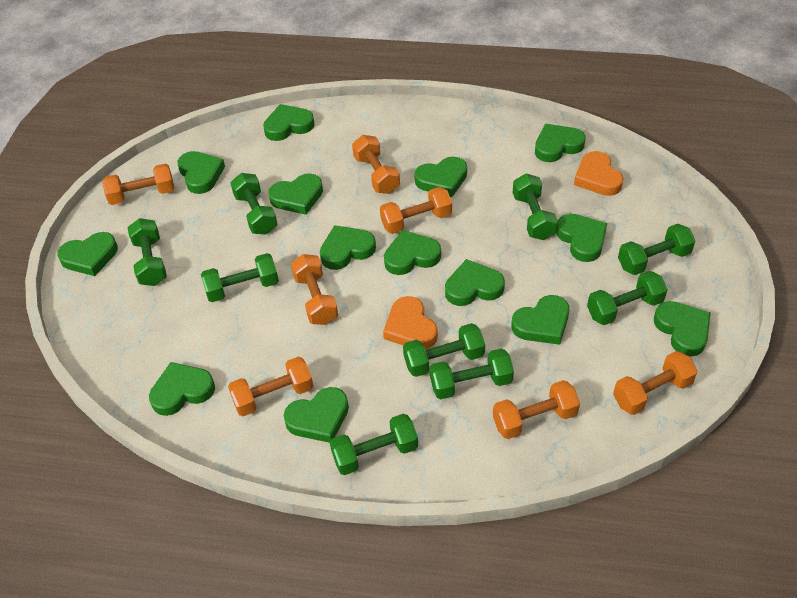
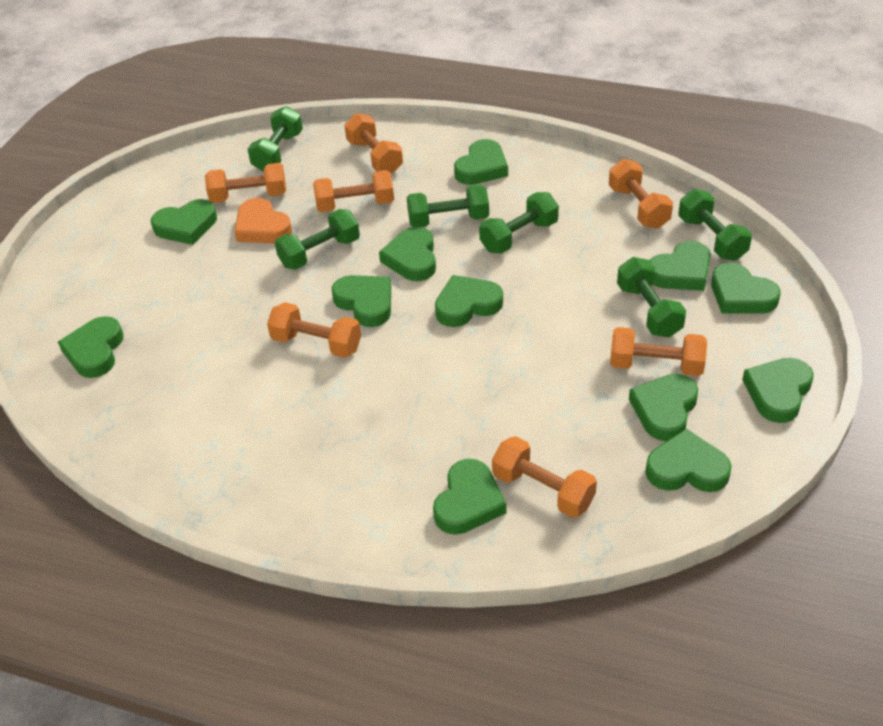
green dumbbell: 9 -> 6
green heart: 14 -> 12
orange heart: 2 -> 1

